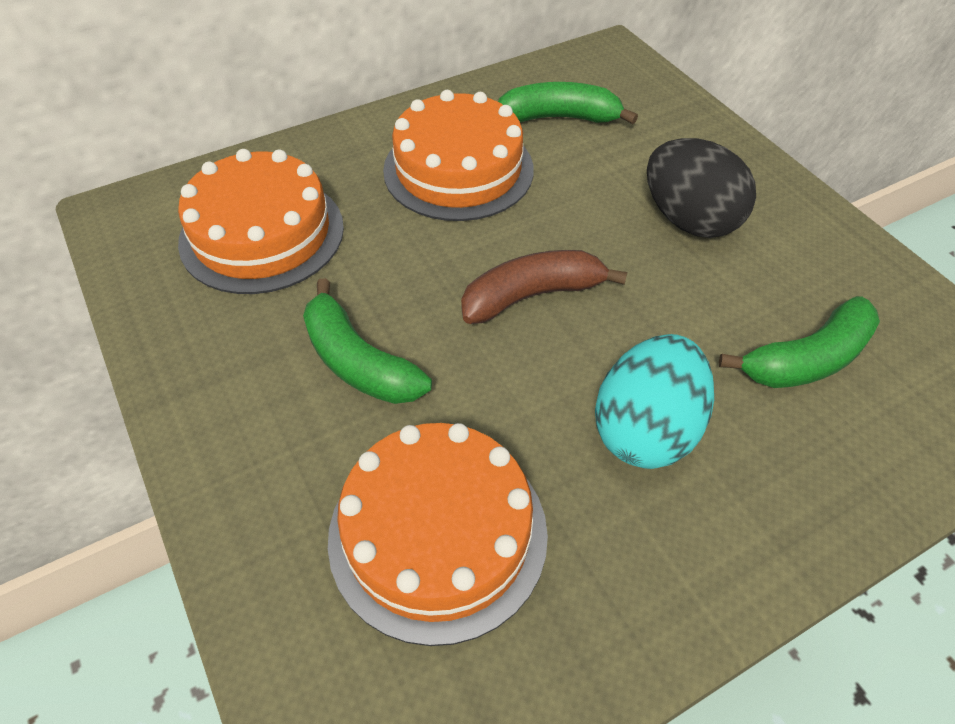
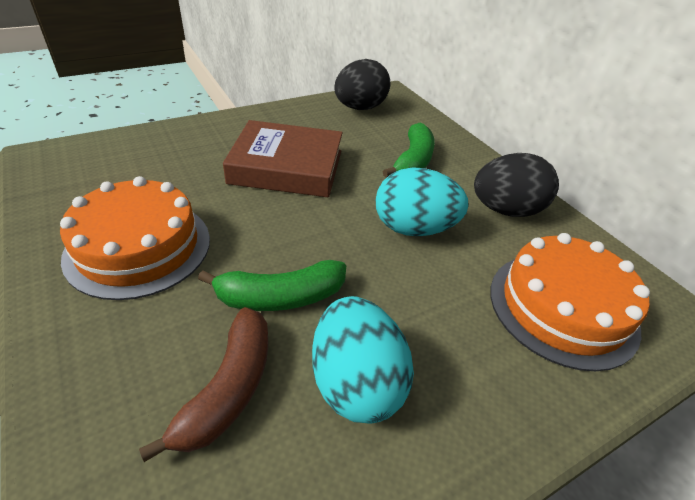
black egg: 1 -> 2
brown book: 0 -> 1
green banana: 3 -> 2
orange cake: 3 -> 2
turquoise egg: 1 -> 2

